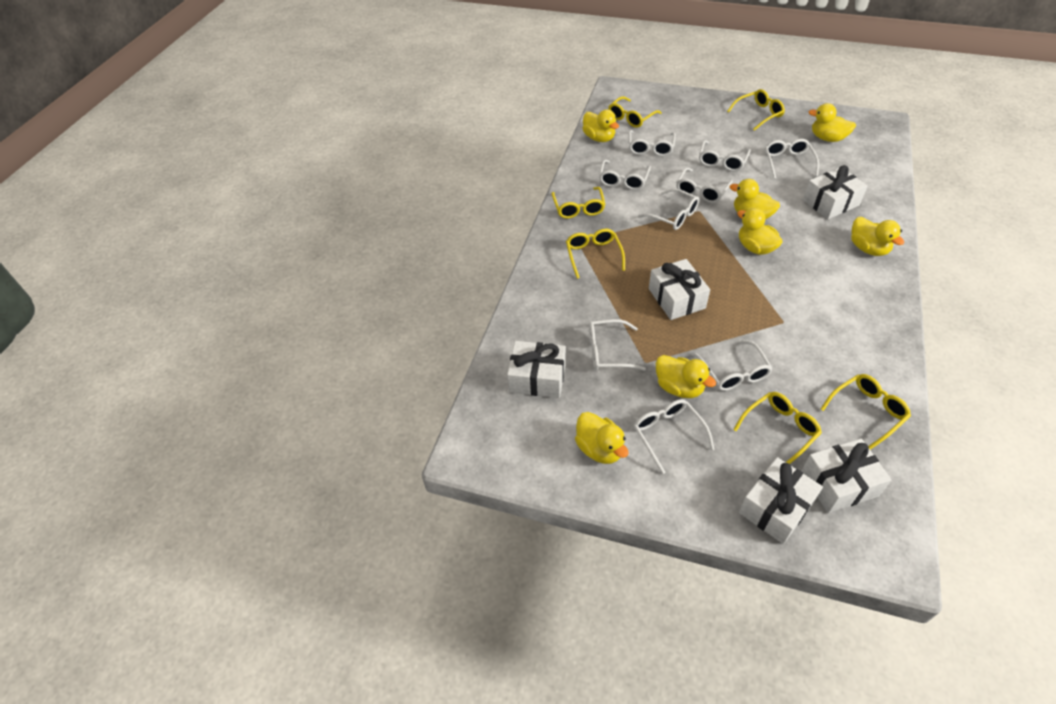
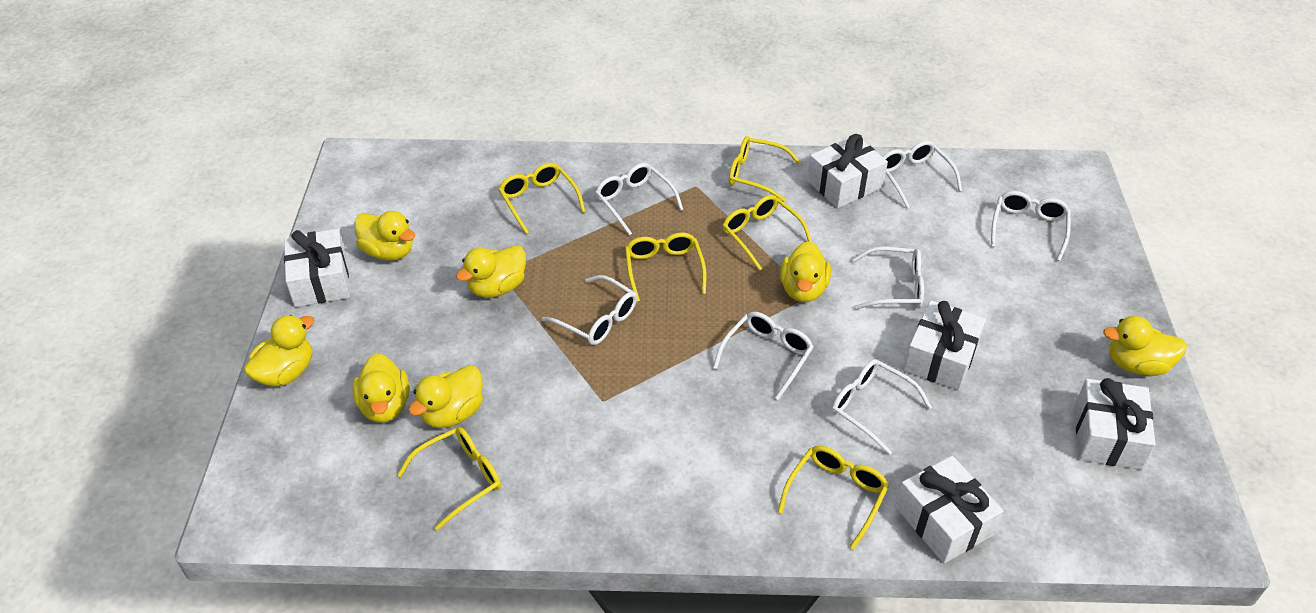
white glasses: 9 -> 7

